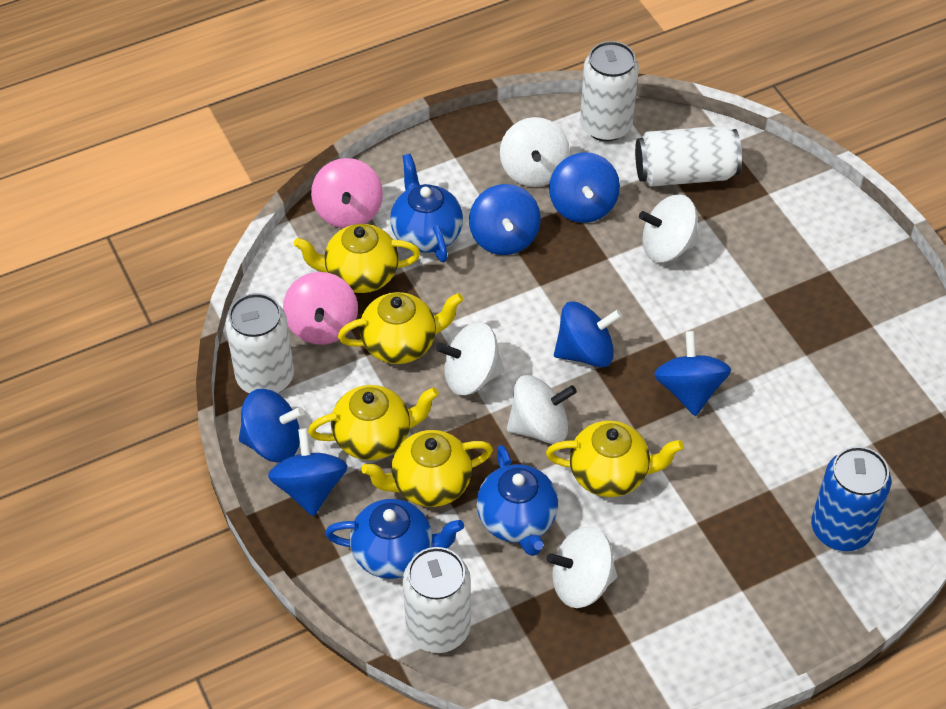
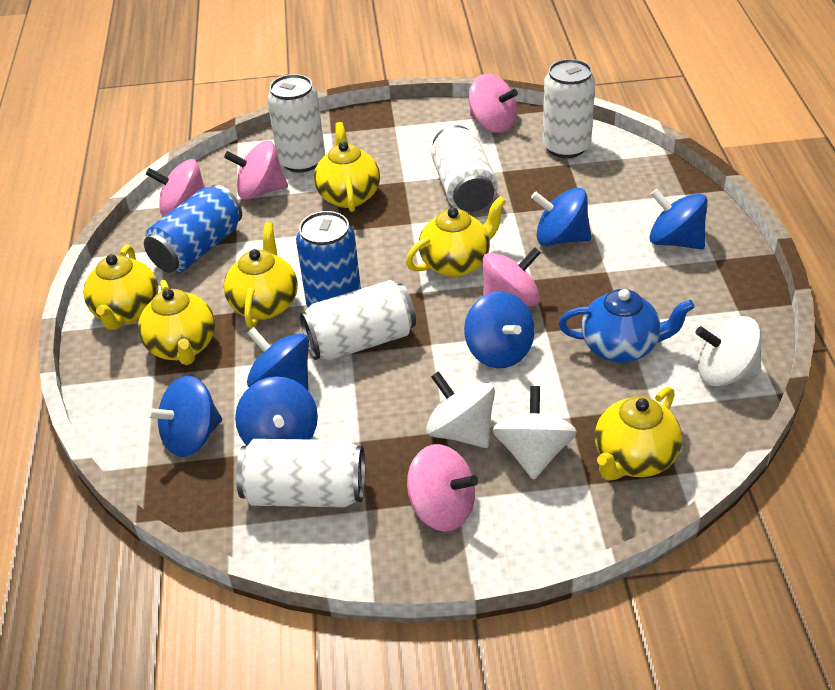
blue can: 1 -> 2
blue teapot: 3 -> 1
pink spinning top: 2 -> 5
white can: 4 -> 5
white spinning top: 5 -> 3
yellow teapot: 5 -> 6

